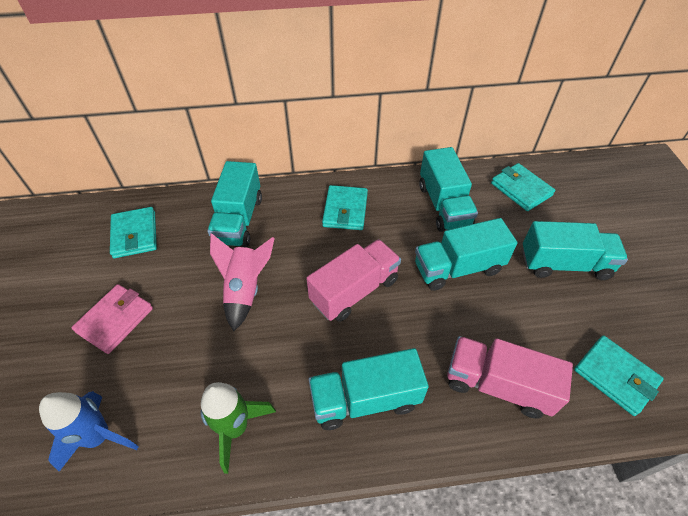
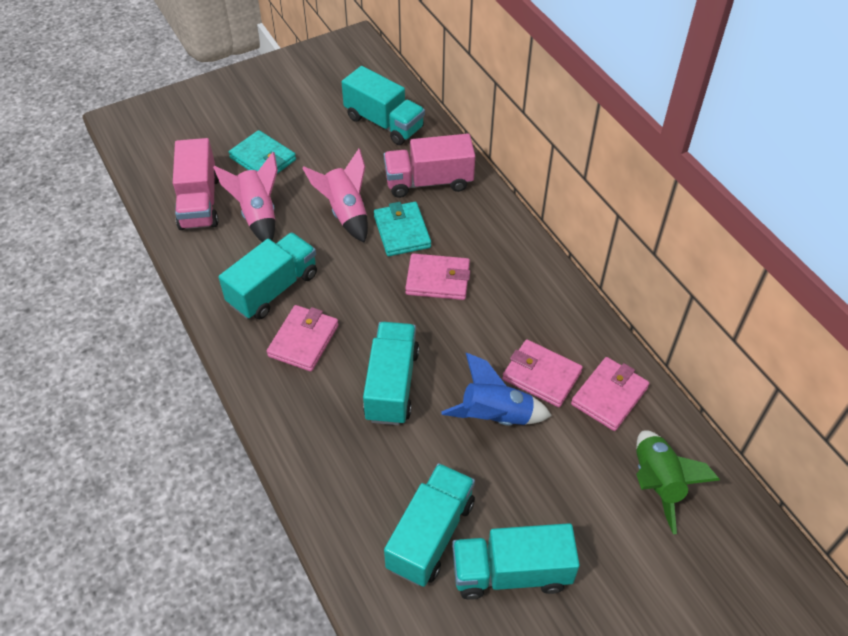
pink rocket: 1 -> 2
pink wallet: 1 -> 4
turquoise wallet: 4 -> 2

